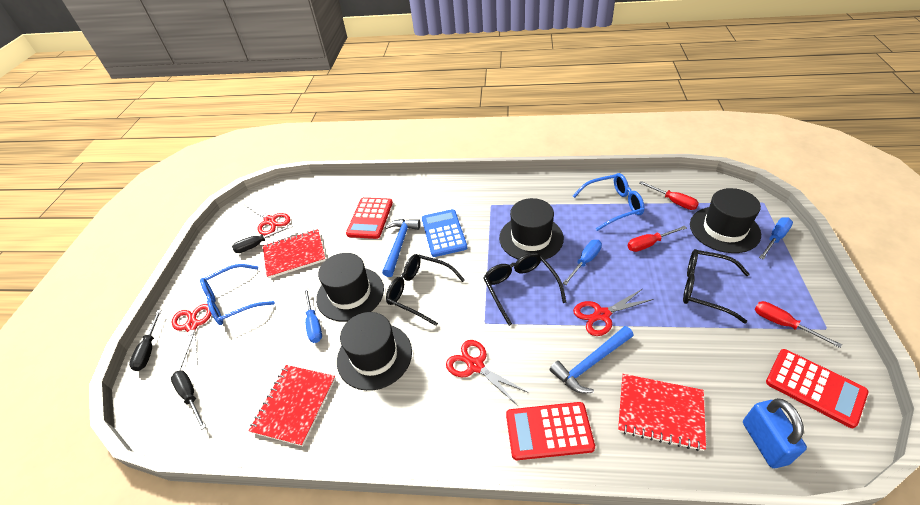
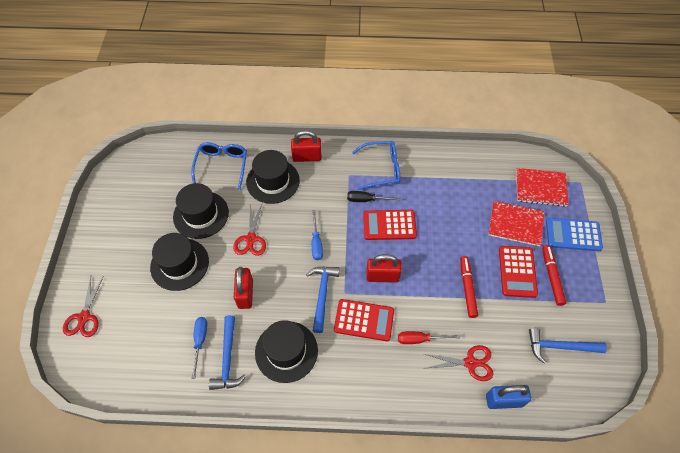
black glasses: 3 -> 0
black screwdriver: 3 -> 1
blue hammer: 2 -> 3
blue screwdriver: 3 -> 2
red marker: 0 -> 2
red notebook: 3 -> 2
red padlock: 0 -> 3
red scissors: 4 -> 3
red screwdriver: 3 -> 1

